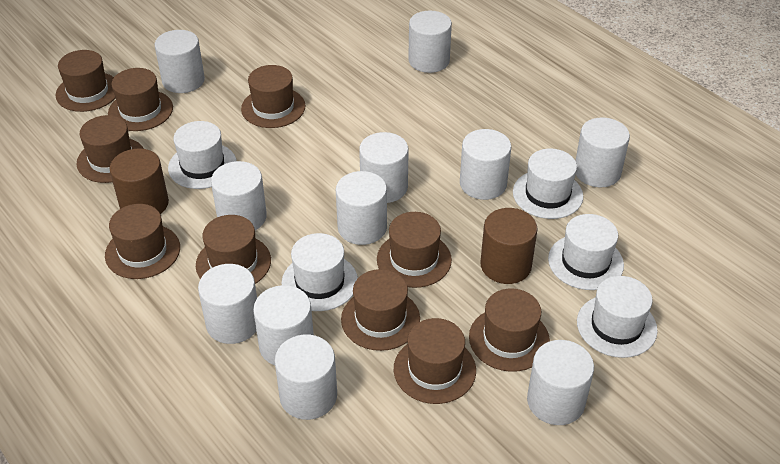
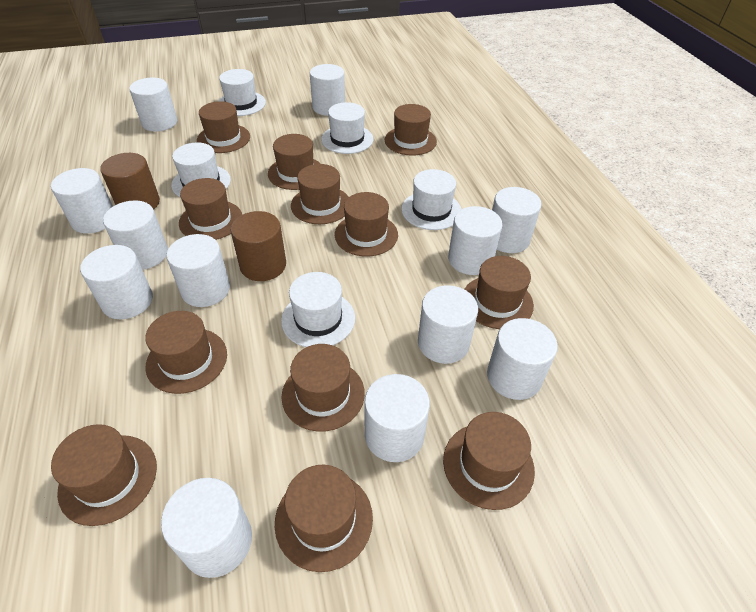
brown hat: 10 -> 12
white cylinder: 11 -> 12

